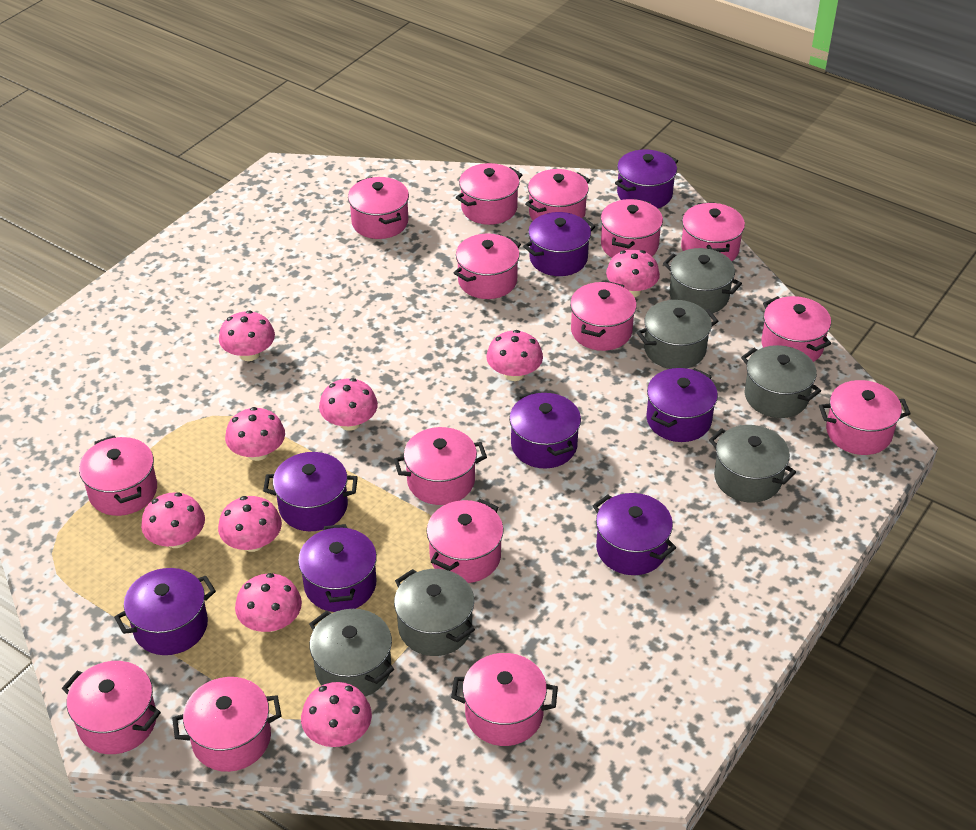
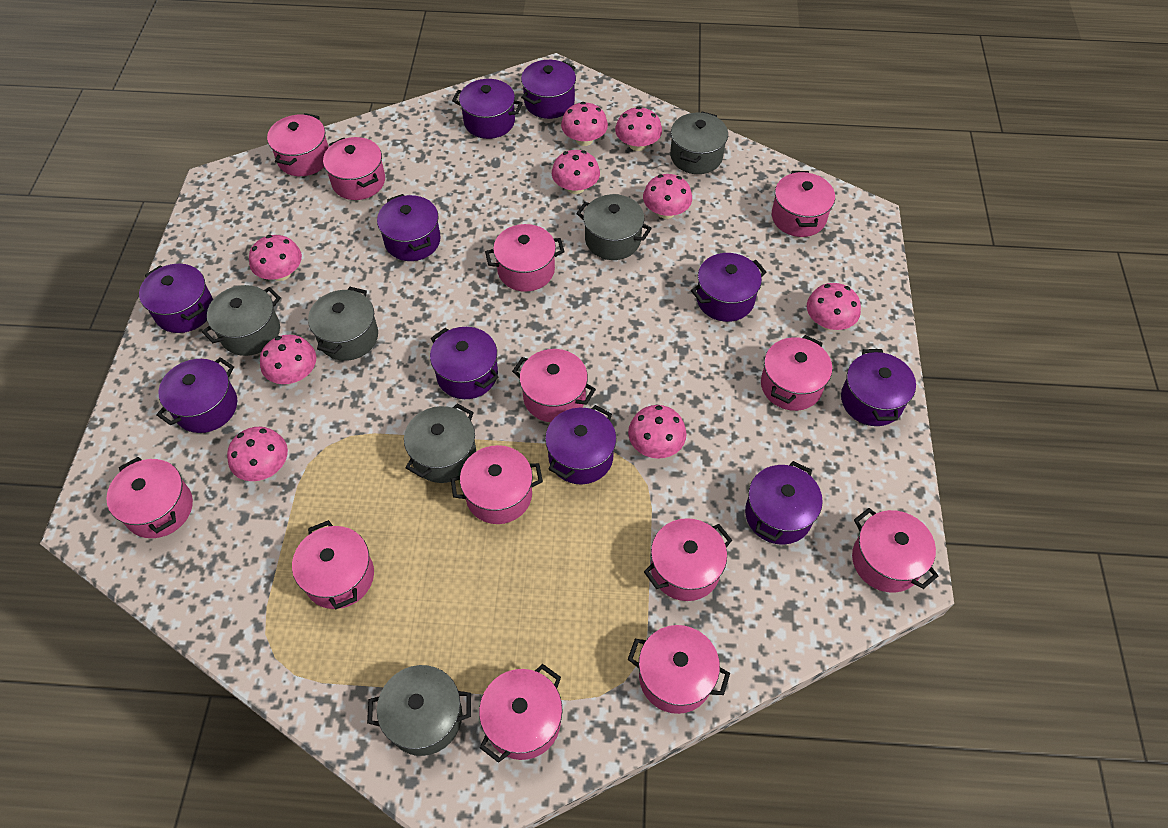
pink pot: 15 -> 13
purple pot: 8 -> 10

